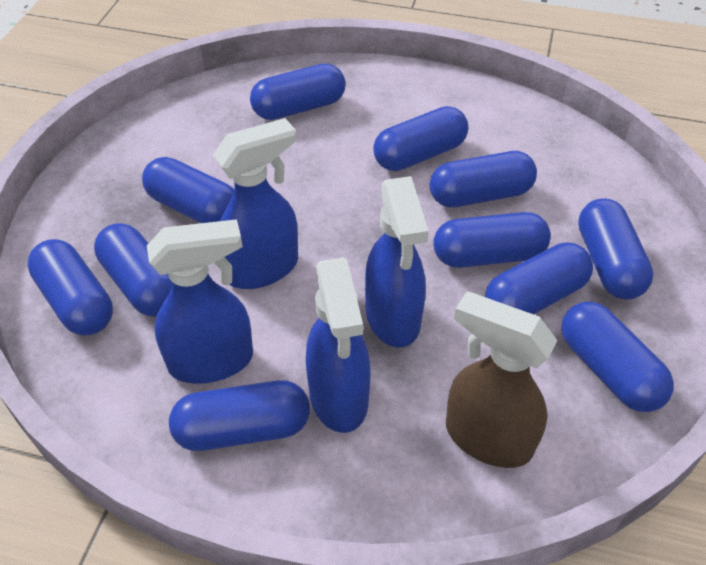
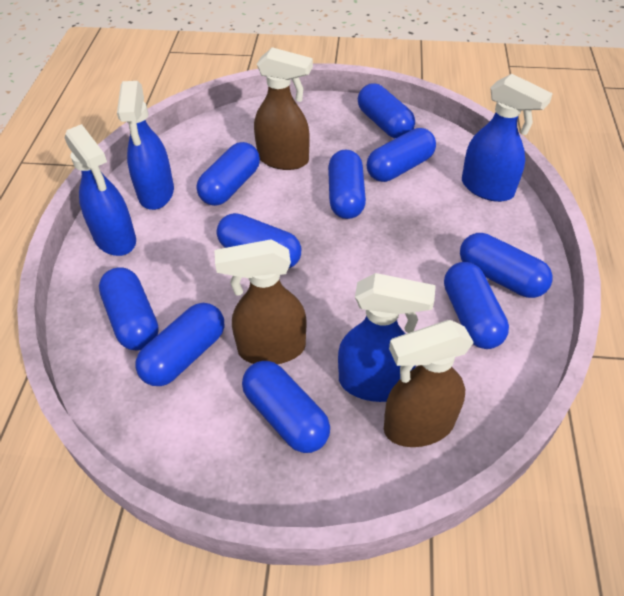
blue capsule: 11 -> 10
brown spray bottle: 1 -> 3

